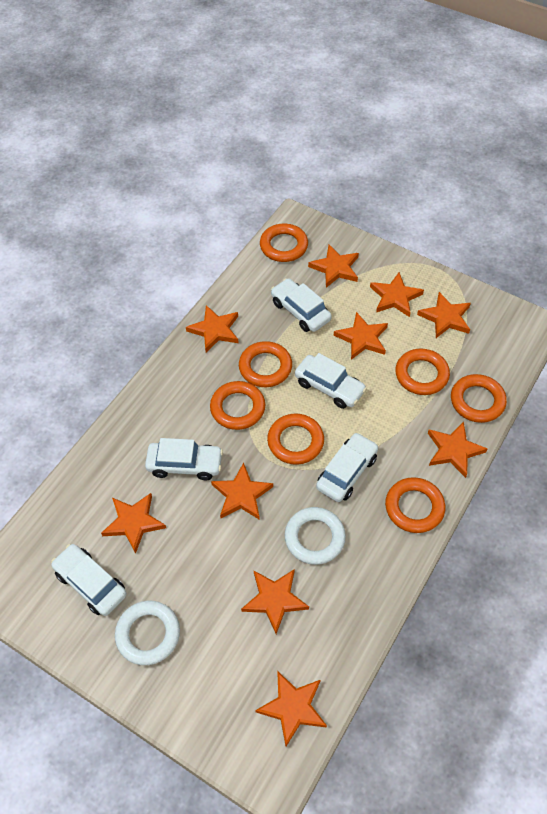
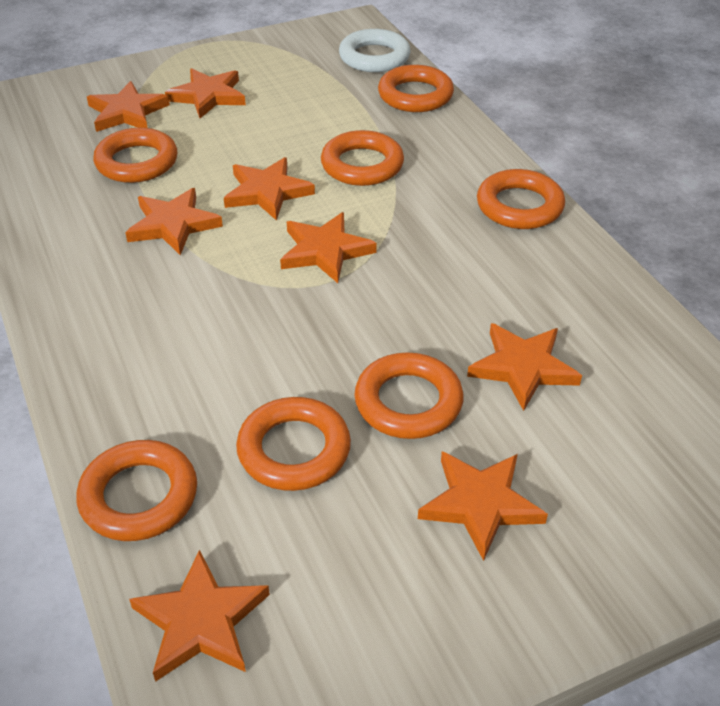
orange star: 10 -> 8
white car: 5 -> 0
white ring: 2 -> 1

